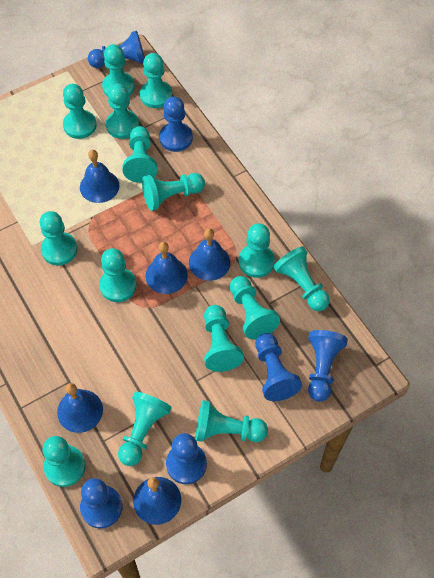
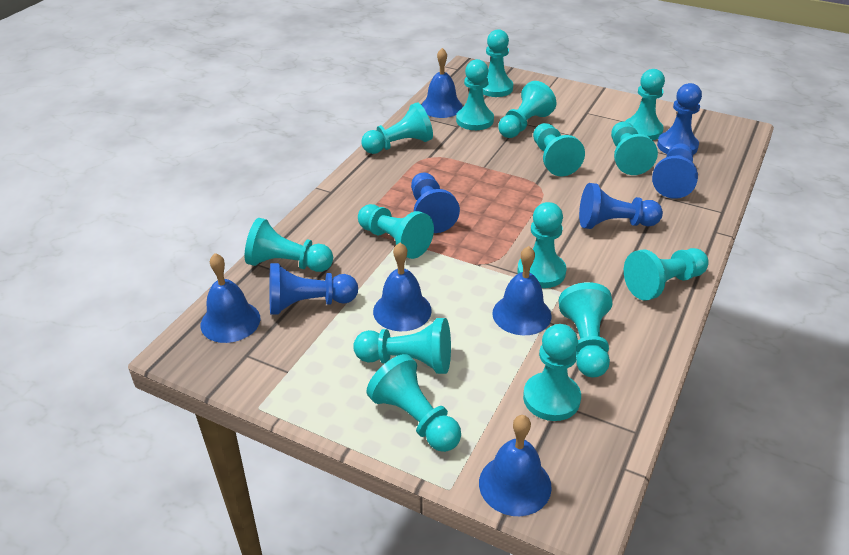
blue pawn: 6 -> 5

